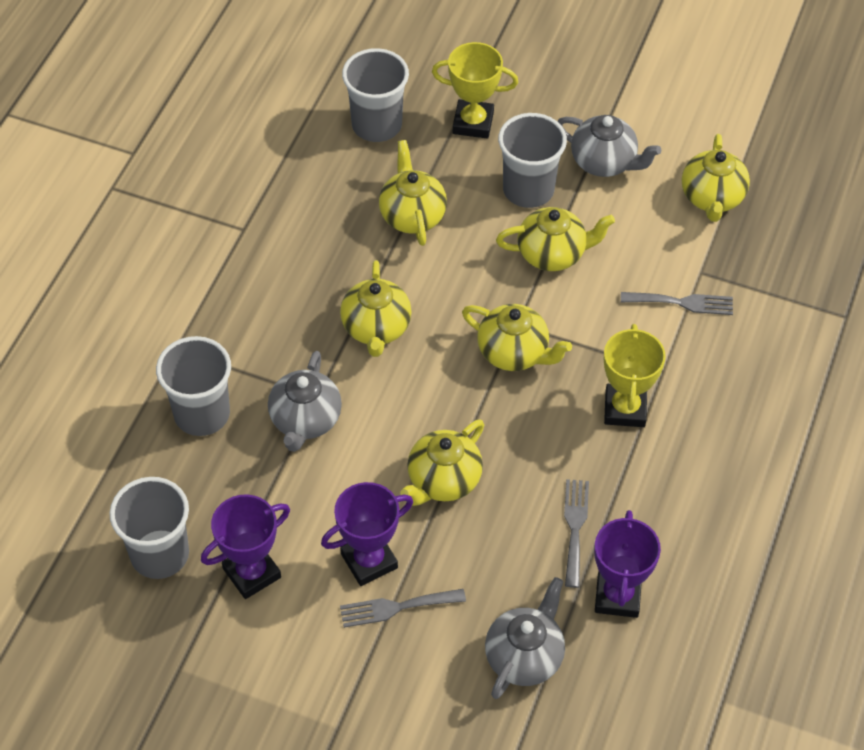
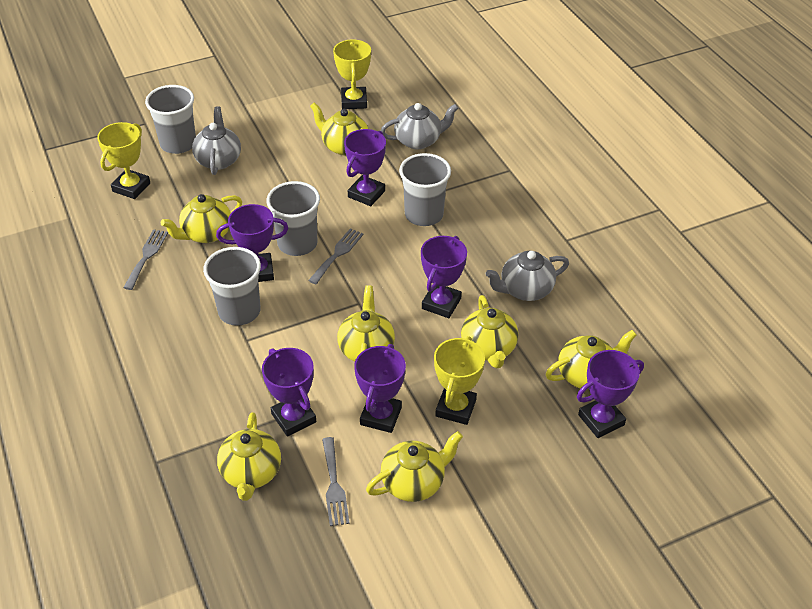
purple trophy: 3 -> 6
yellow teapot: 6 -> 7
yellow trophy: 2 -> 3

